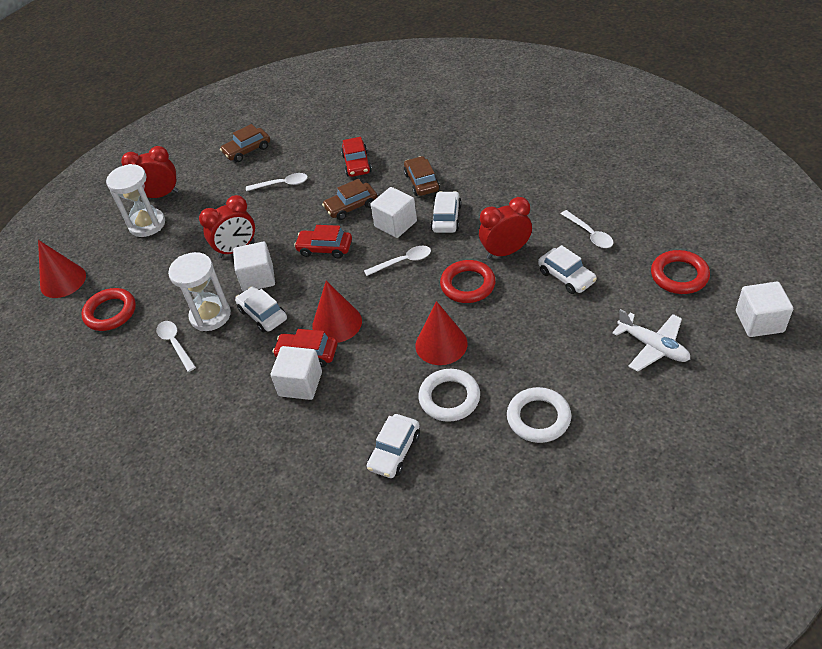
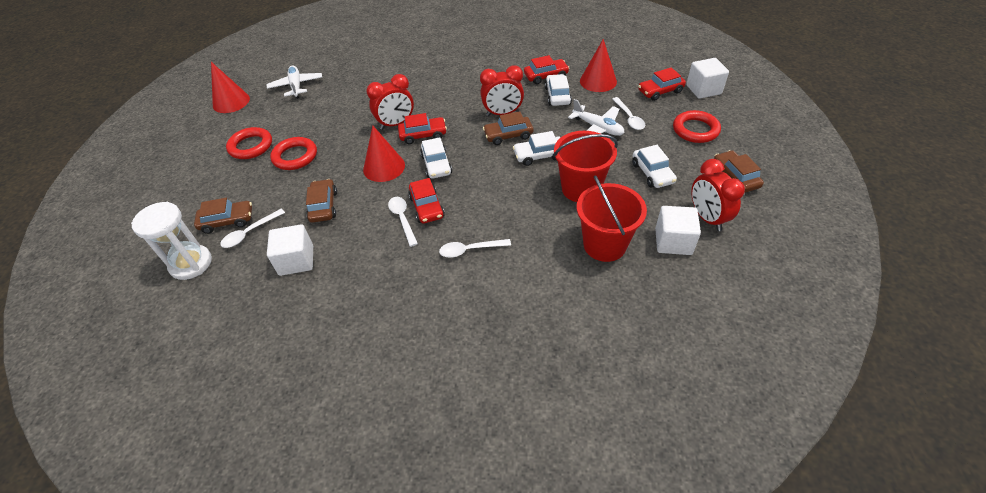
brown car: 3 -> 4
red bucket: 0 -> 2
red car: 3 -> 4
white cube: 4 -> 3
white hourglass: 2 -> 1
white plane: 1 -> 2
white ring: 2 -> 0

